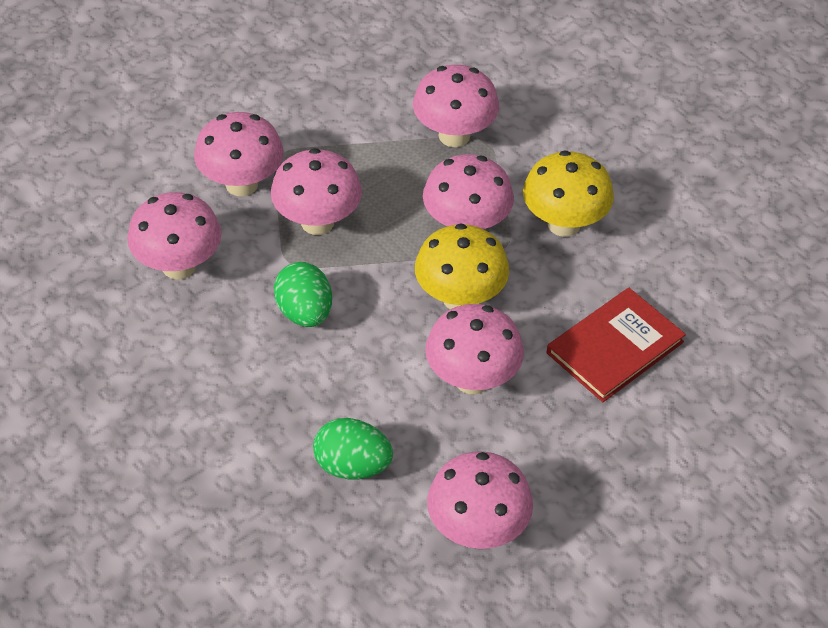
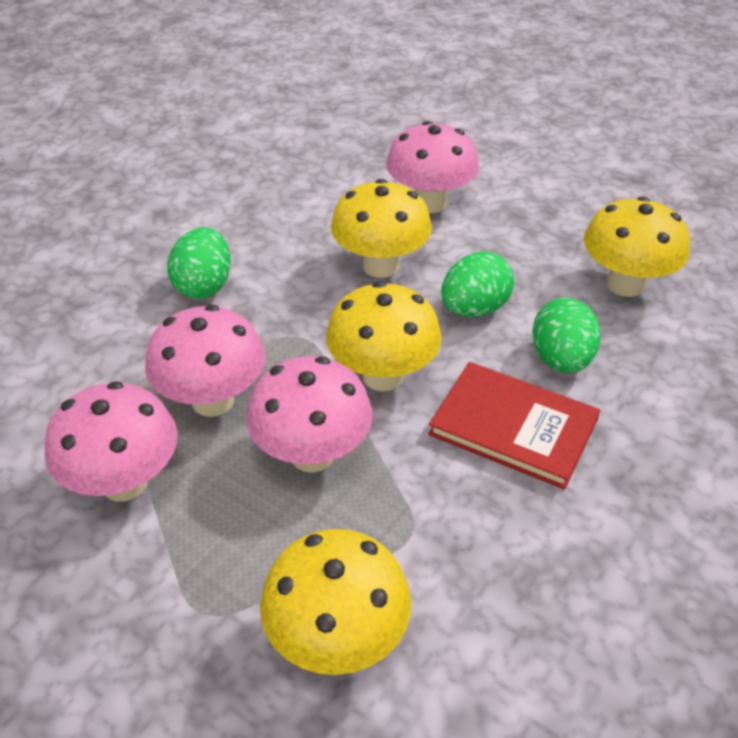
green egg: 2 -> 3
pink mushroom: 7 -> 4
yellow mushroom: 2 -> 4

